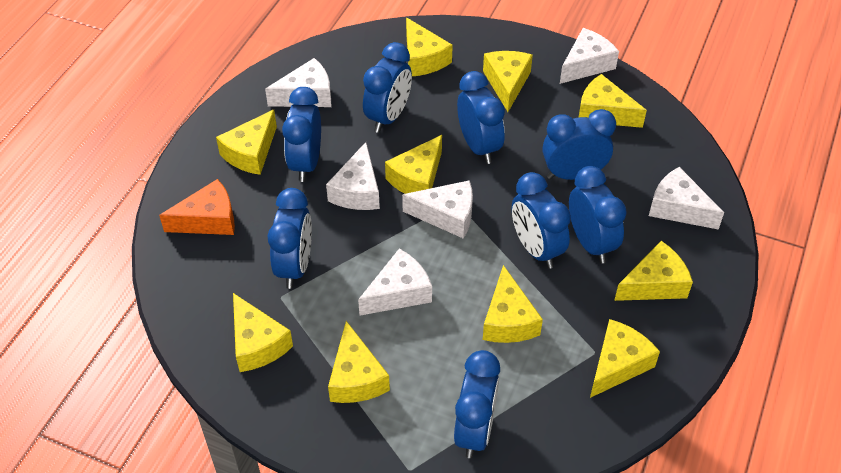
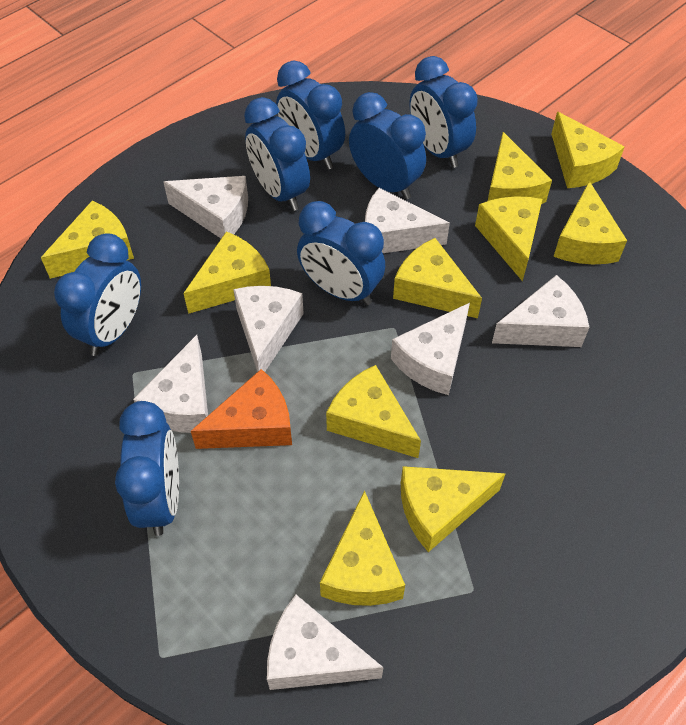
blue clock: 8 -> 7
white cheese: 6 -> 7

